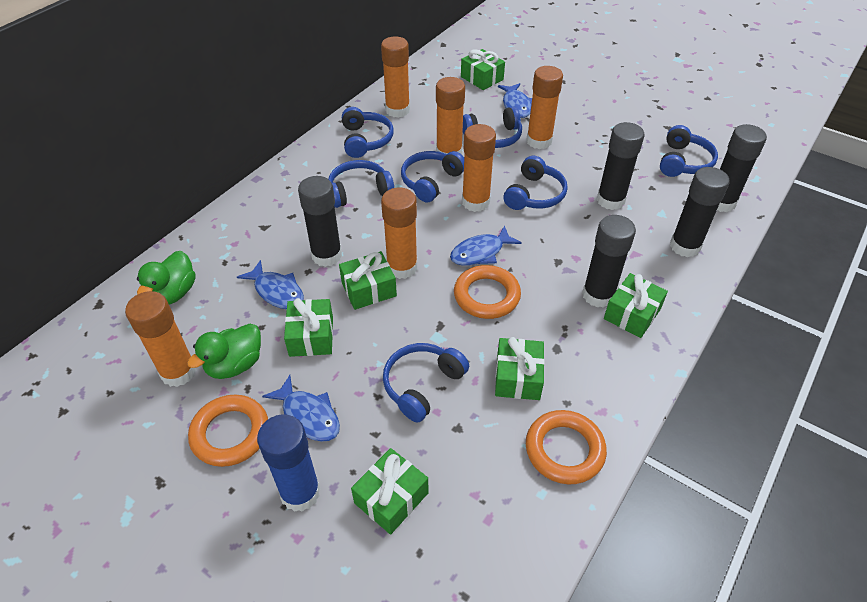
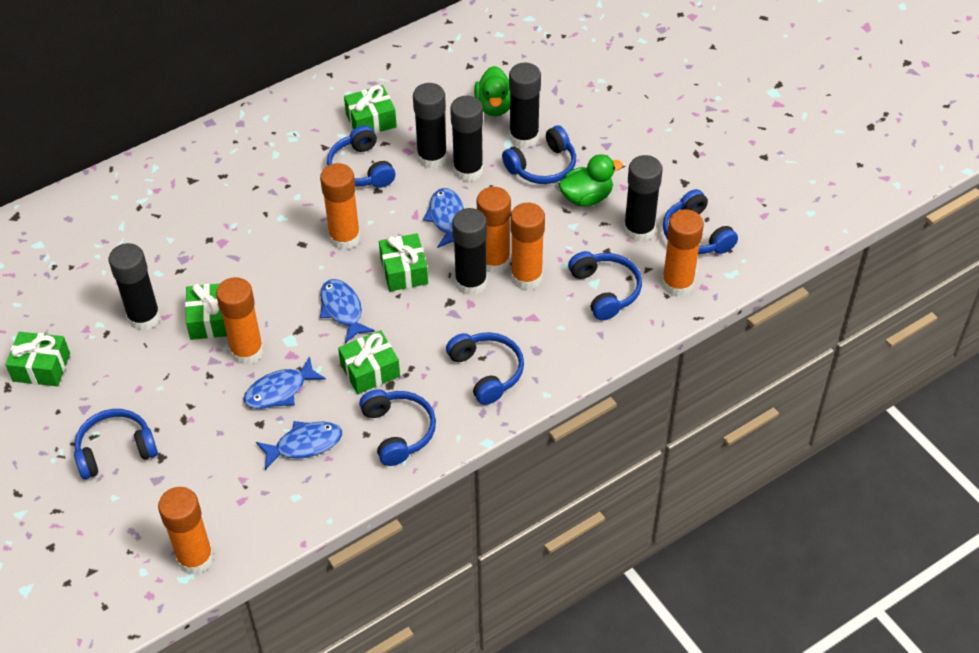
black glue stick: 5 -> 6
blue glue stick: 1 -> 0
green gift: 6 -> 5
orange ring: 3 -> 0

